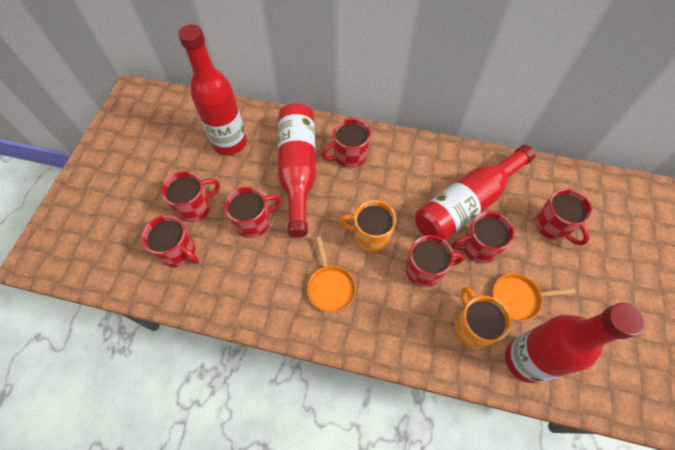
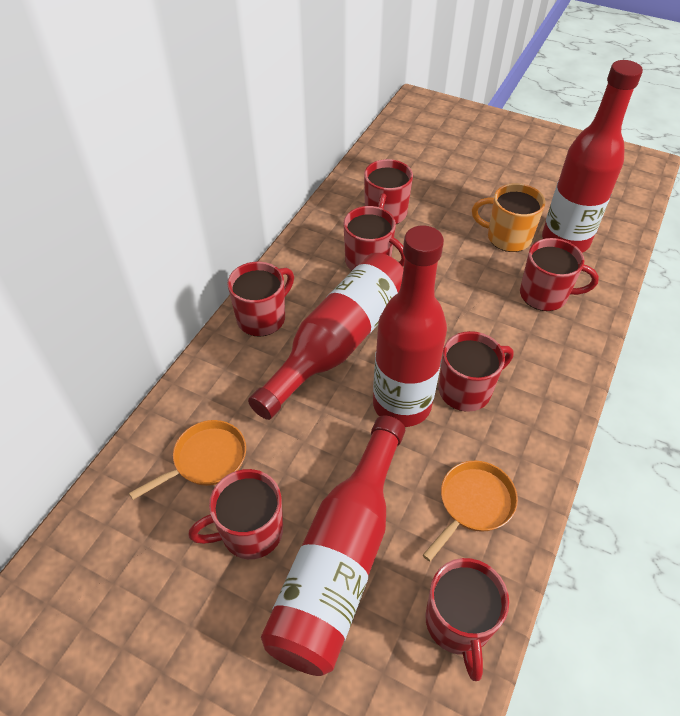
orange mug: 2 -> 1

